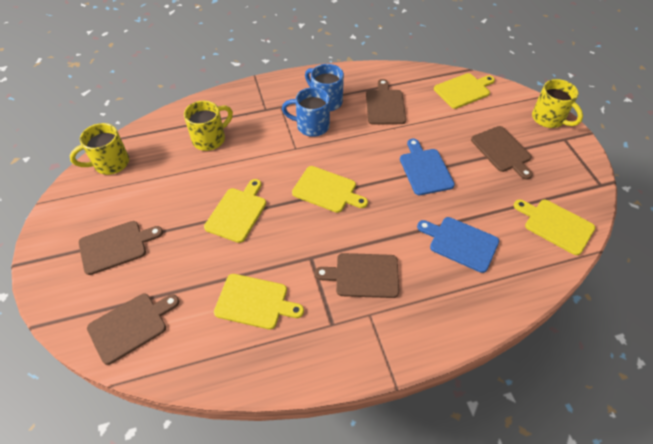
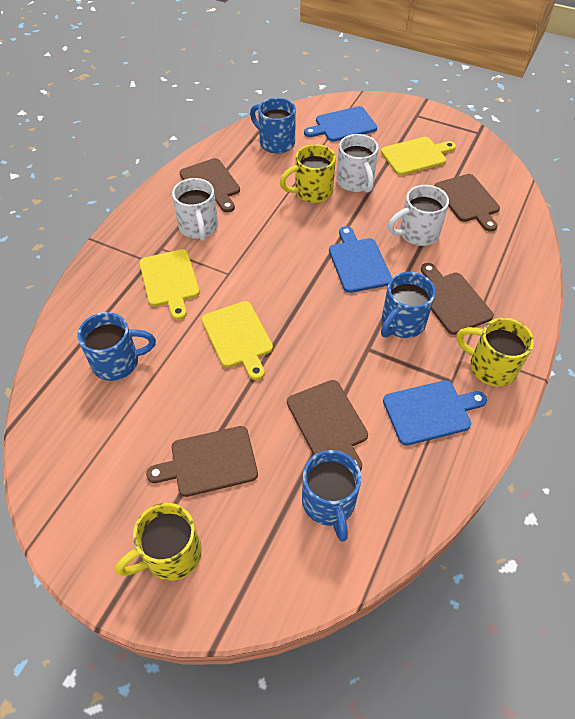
blue cutting board: 2 -> 3
blue mug: 2 -> 4
white mug: 0 -> 3
yellow cutting board: 5 -> 3

